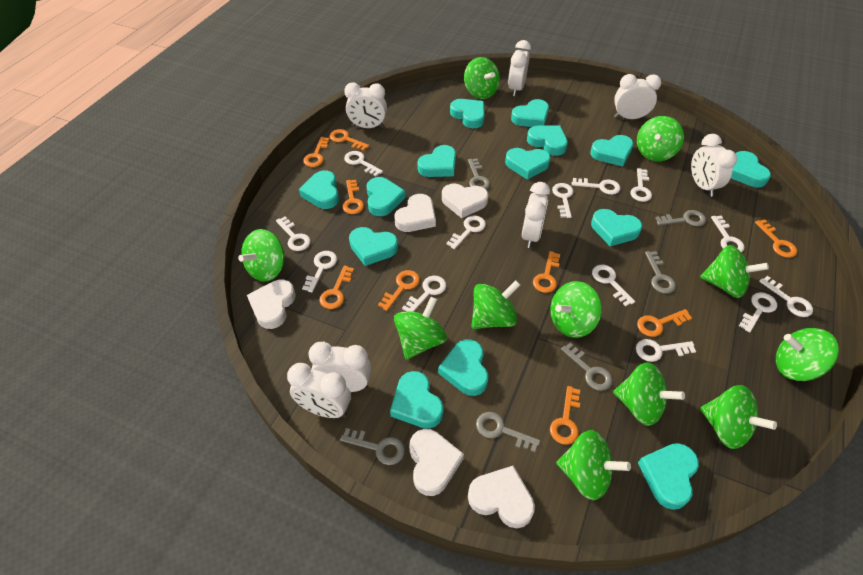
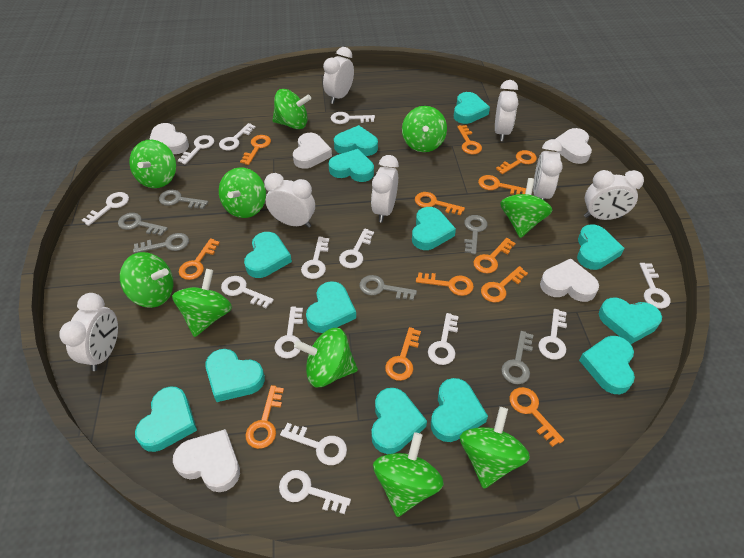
green spinning top: 11 -> 10
orange key: 9 -> 12
turquoise heart: 14 -> 13

